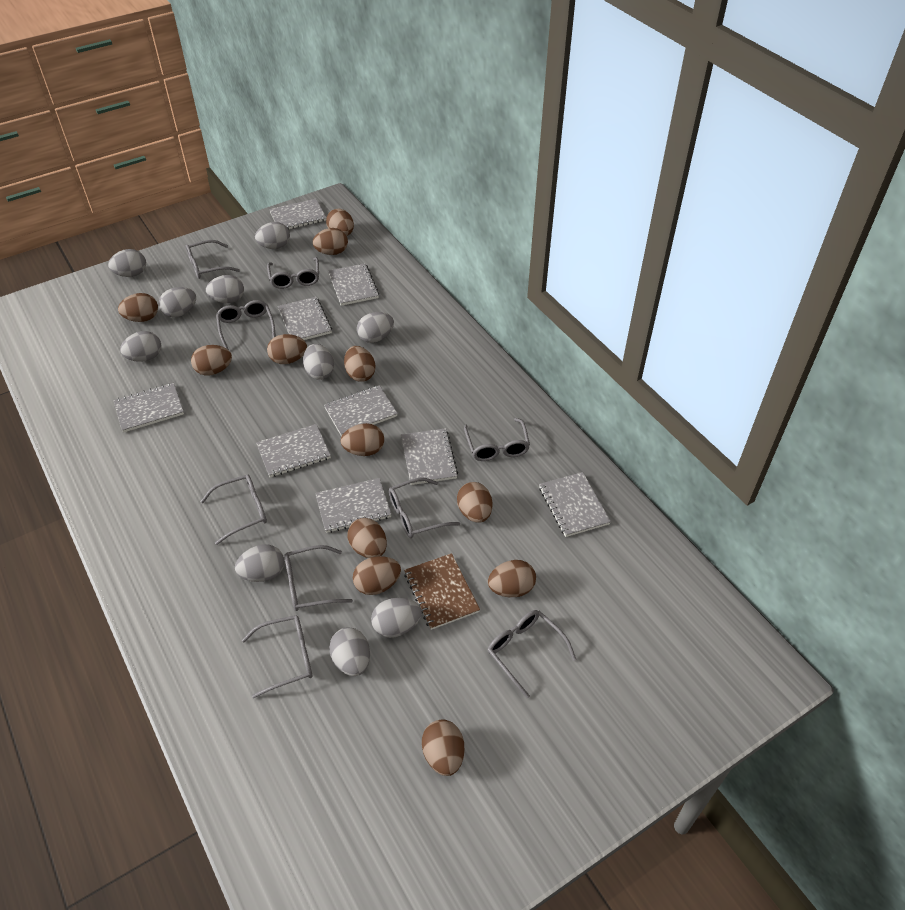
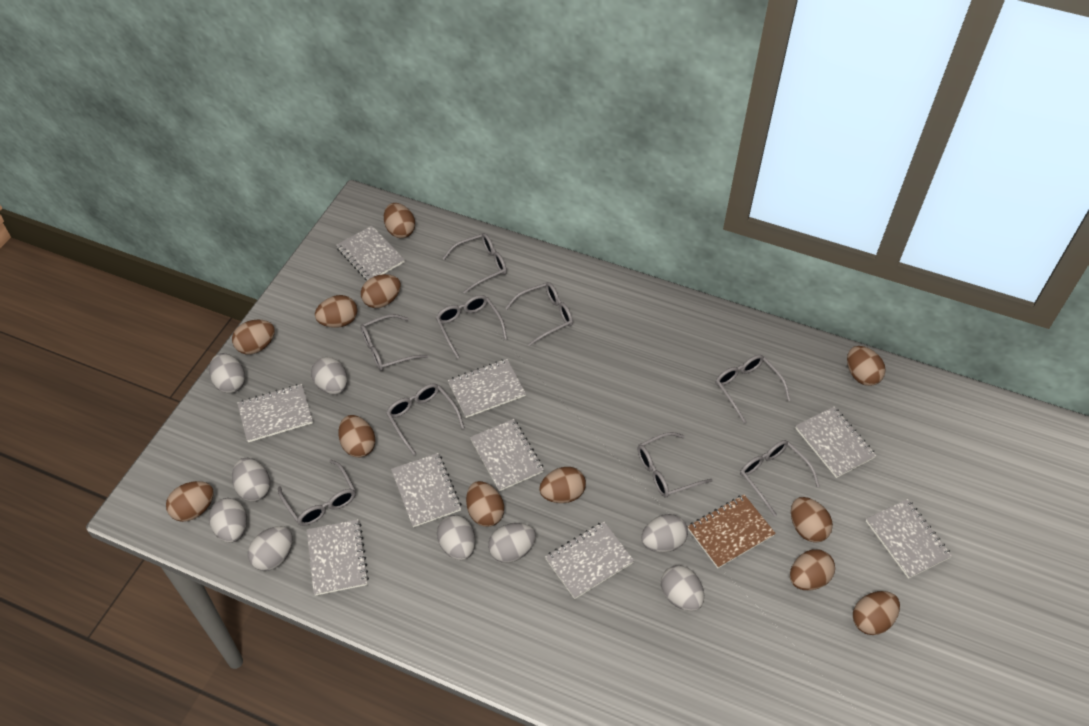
grey egg: 10 -> 9

